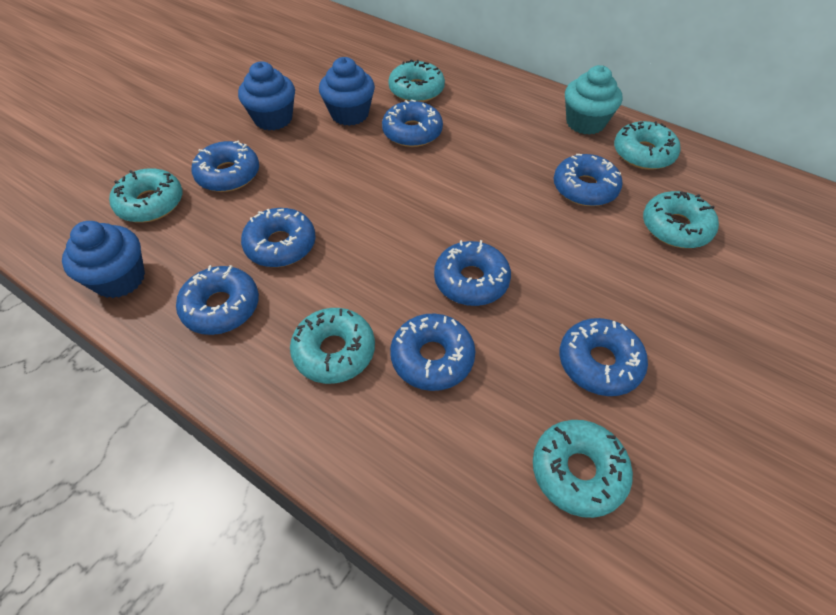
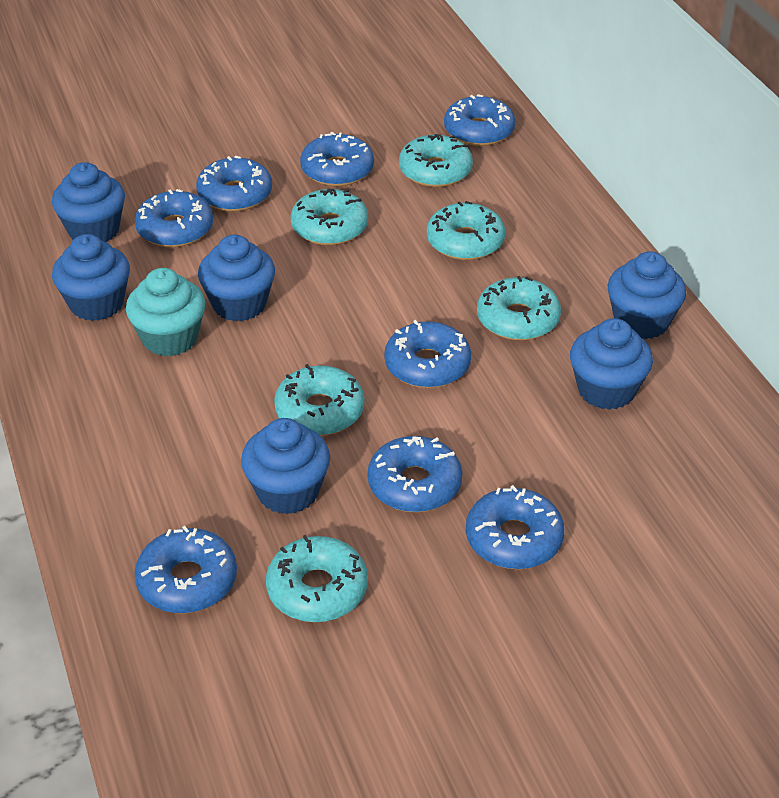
blue cupcake: 3 -> 6

